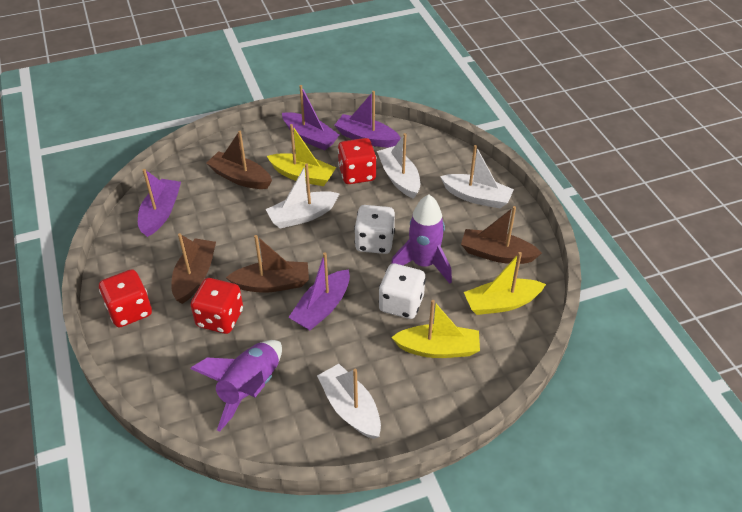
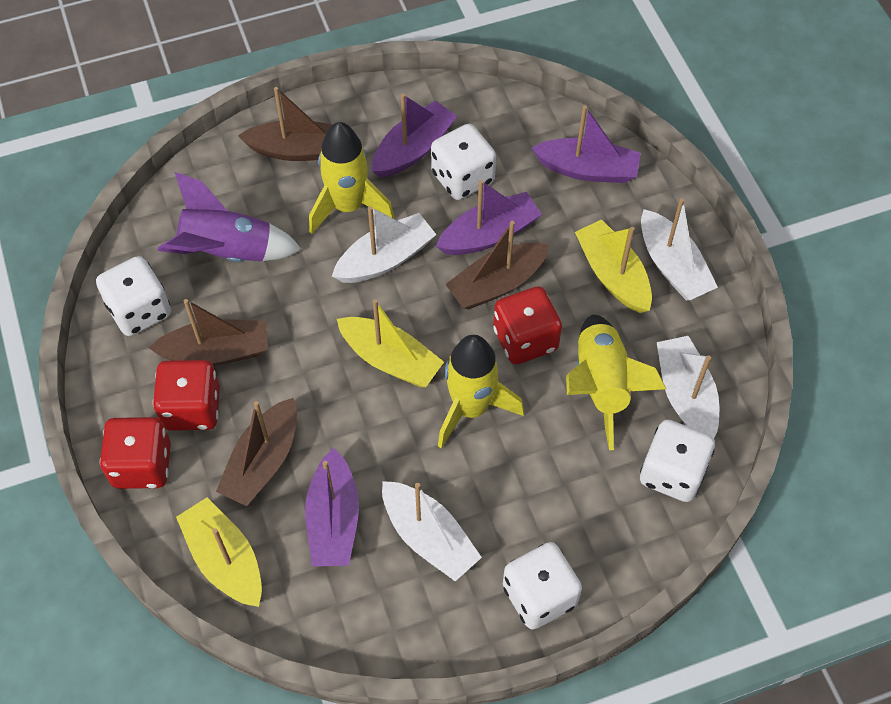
purple rocket: 2 -> 1
white dice: 2 -> 4
yellow rocket: 0 -> 3

